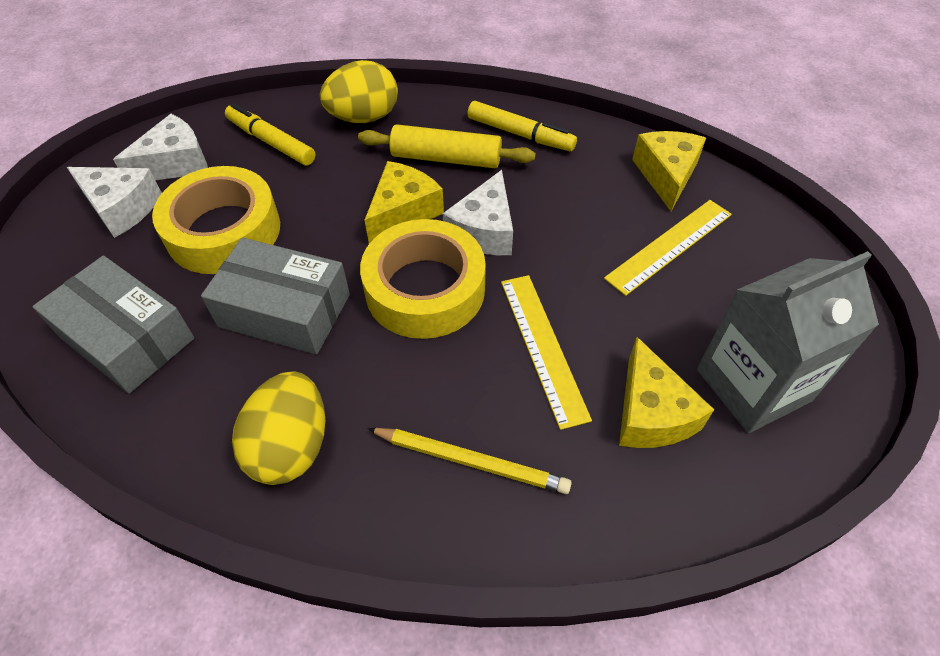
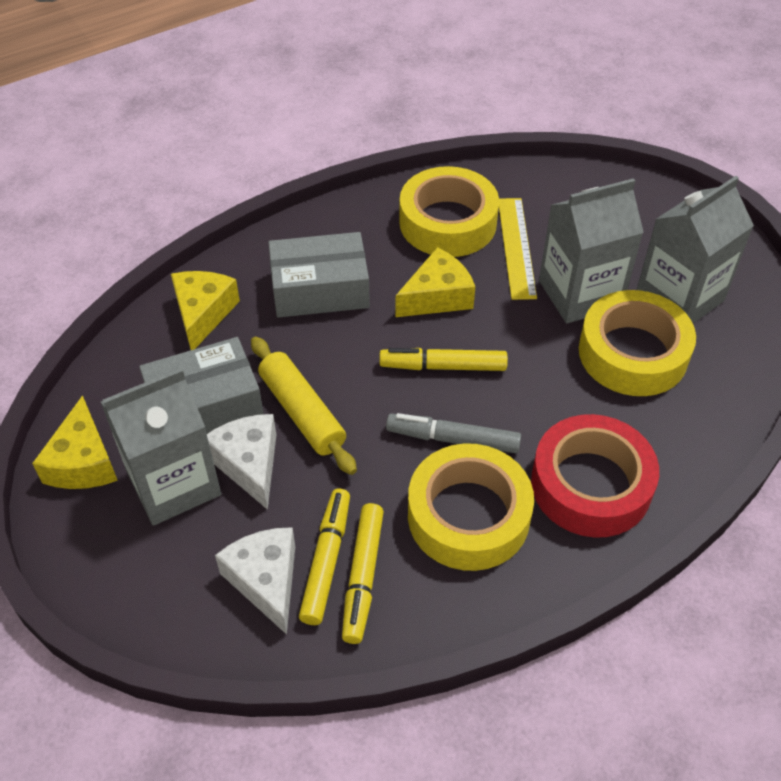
grey carton: 1 -> 3
grey marker: 0 -> 1
red tape: 0 -> 1
white cheese: 3 -> 2
yellow egg: 2 -> 0
yellow marker: 2 -> 3
yellow pencil: 1 -> 0
yellow ruler: 2 -> 1
yellow tape: 2 -> 3

